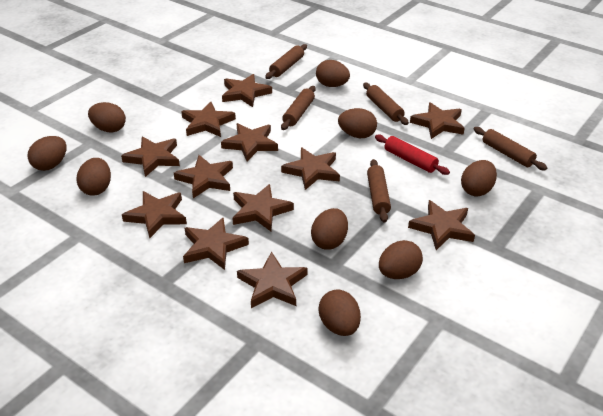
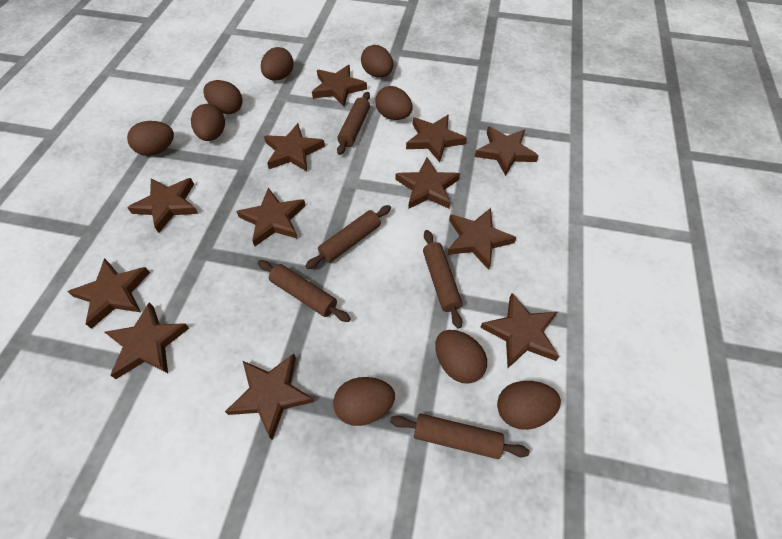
red rolling pin: 1 -> 0

